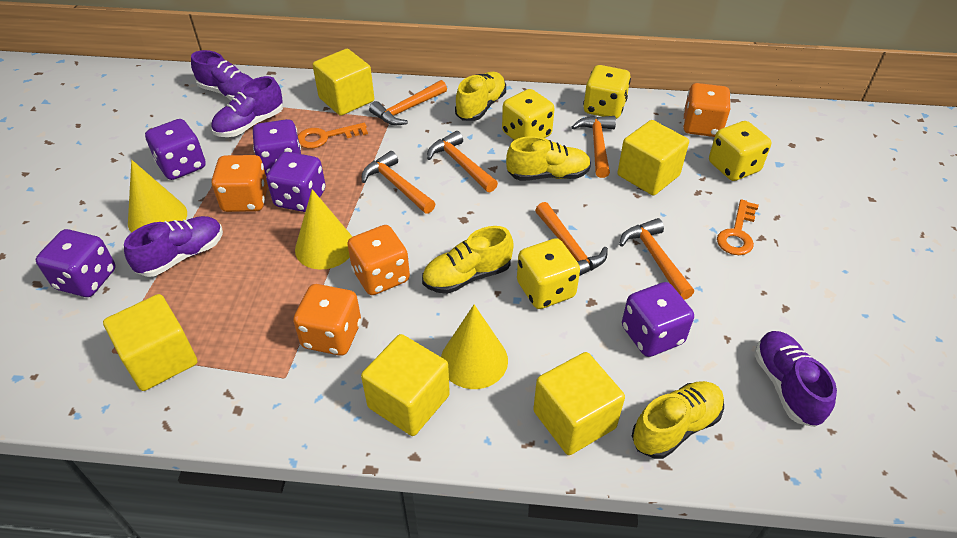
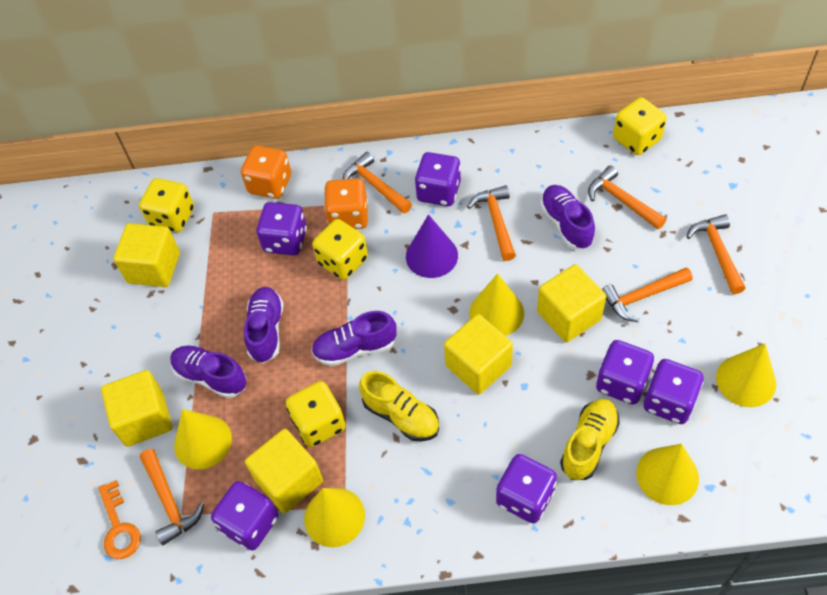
orange dice: 4 -> 2
orange key: 2 -> 1
purple cone: 0 -> 1
purple dice: 5 -> 6
yellow cone: 3 -> 5
yellow shoe: 4 -> 2

